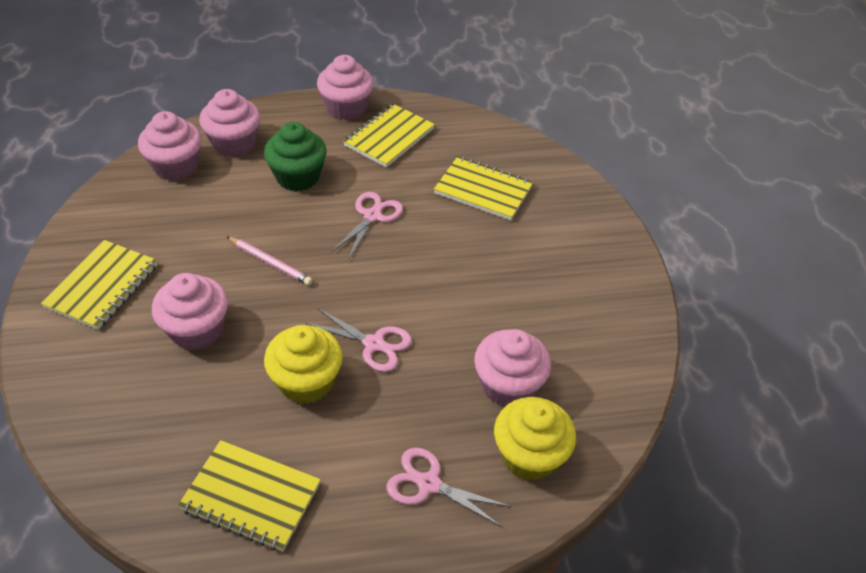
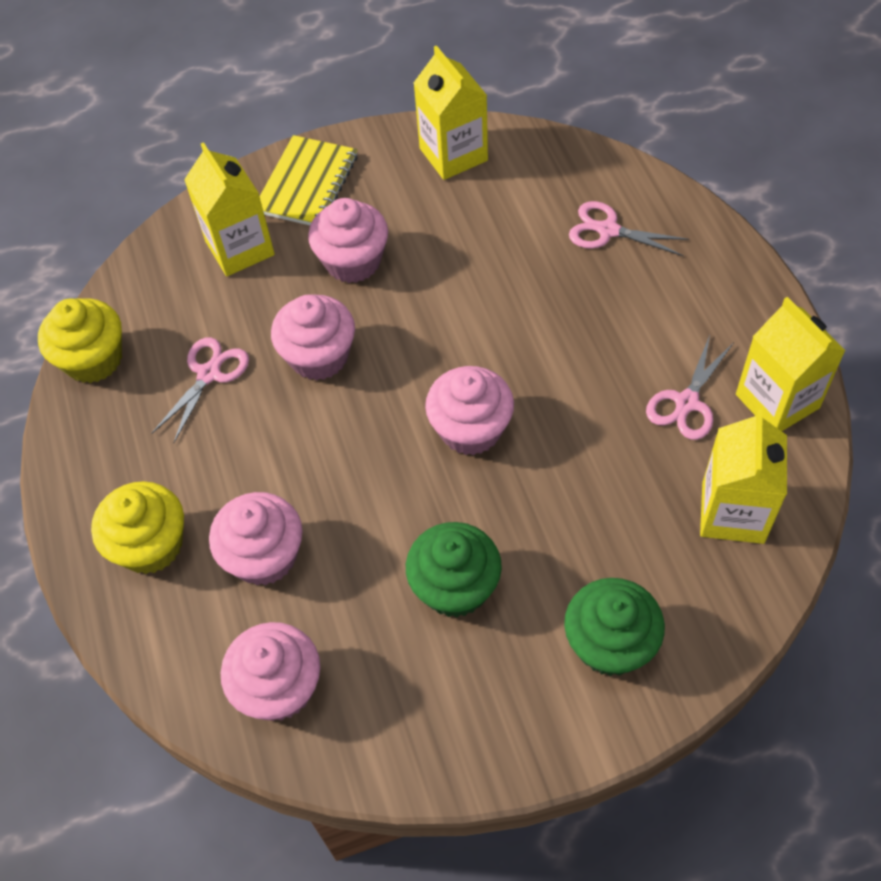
green cupcake: 1 -> 2
pink pencil: 1 -> 0
yellow carton: 0 -> 4
yellow notebook: 4 -> 1

